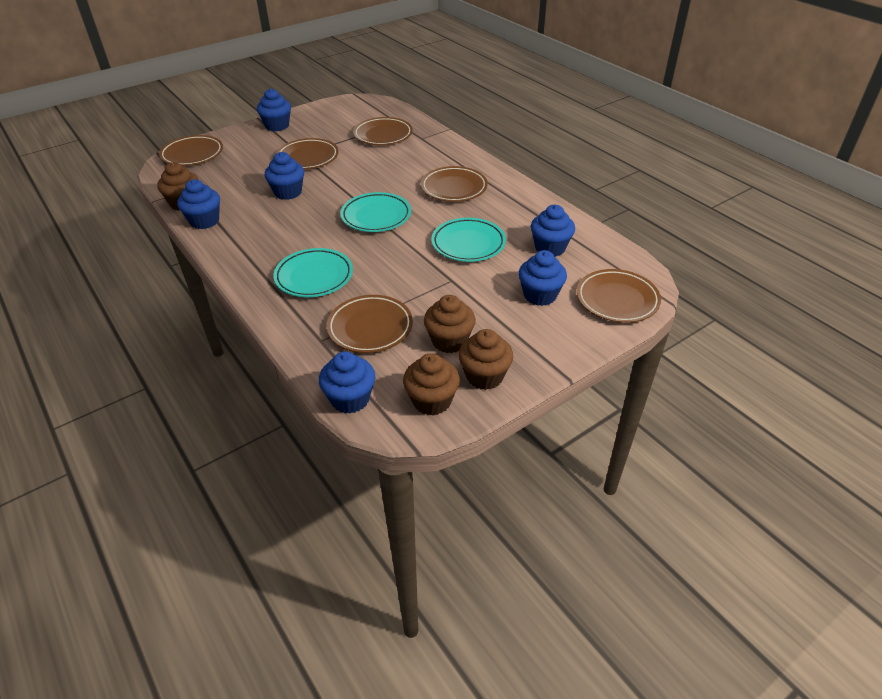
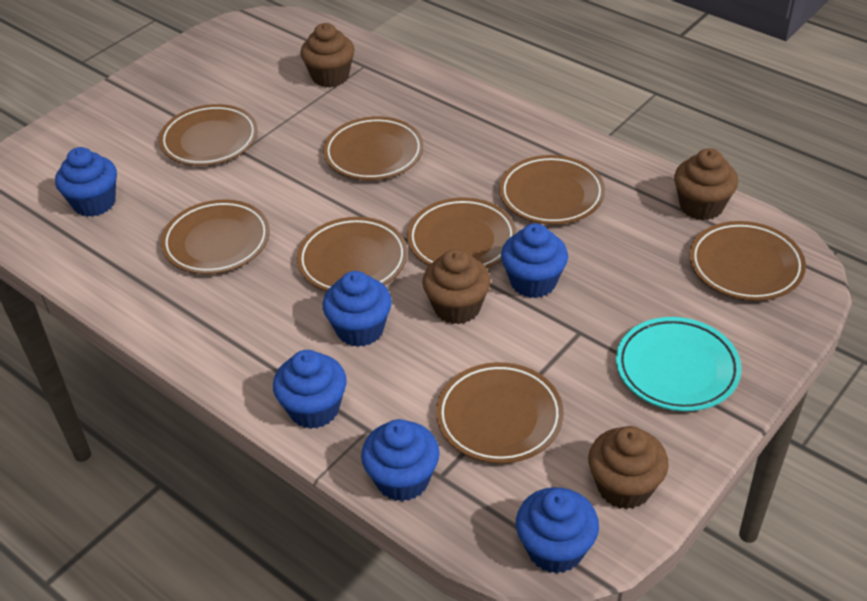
brown plate: 6 -> 8
turquoise plate: 3 -> 1

